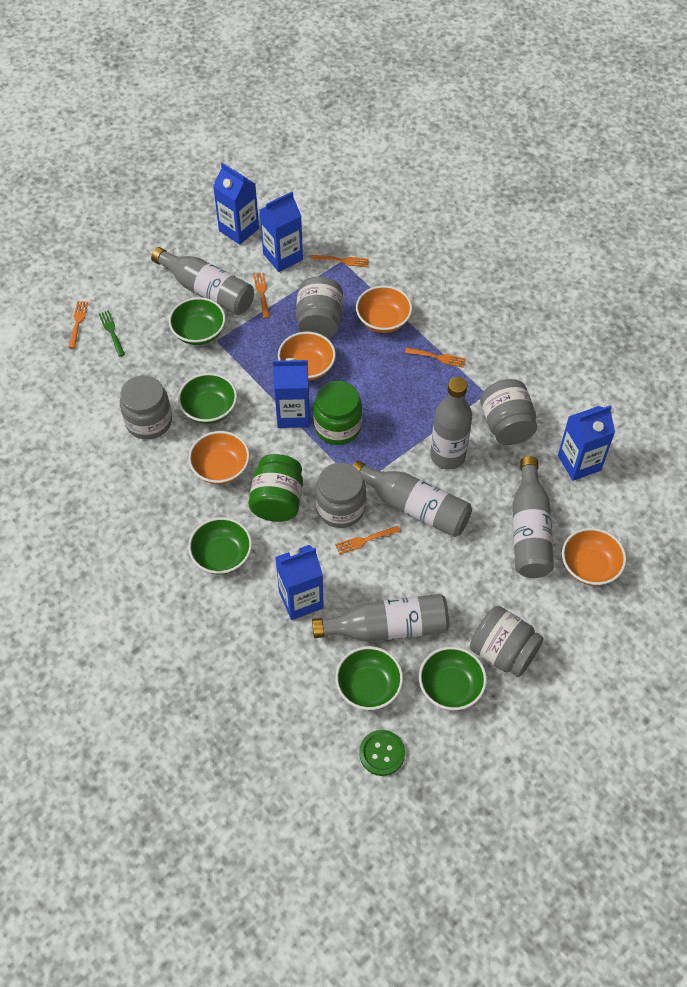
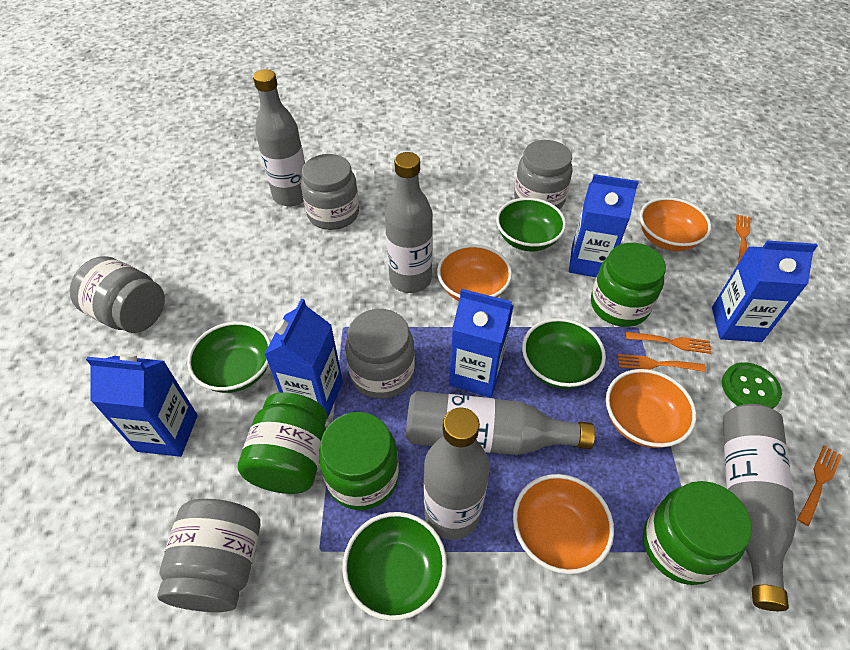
green bowl: 5 -> 4
green fork: 1 -> 0
green jar: 2 -> 4
orange fork: 5 -> 4

